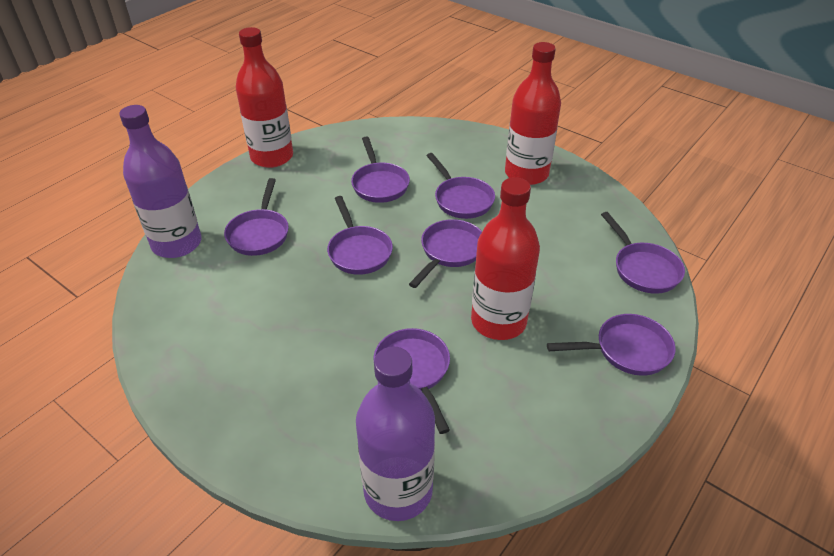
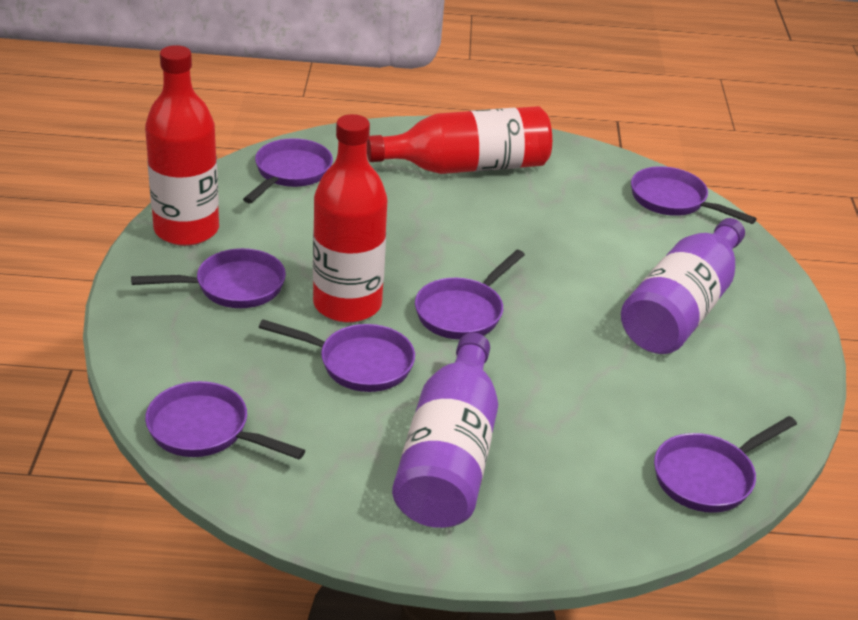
purple pan: 8 -> 7

